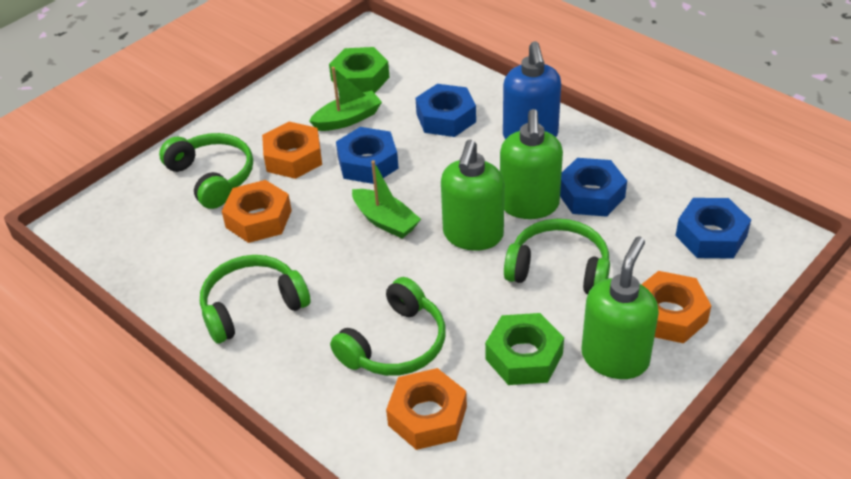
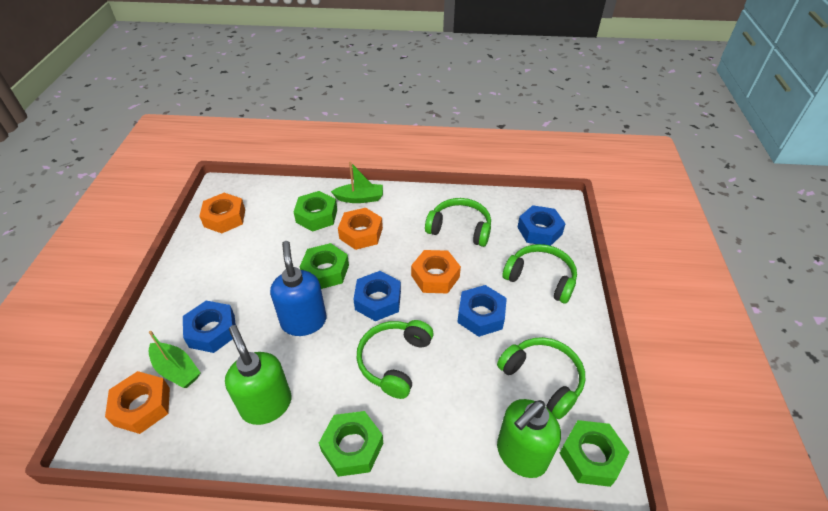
green nut: 2 -> 4
green soap dispenser: 3 -> 2

